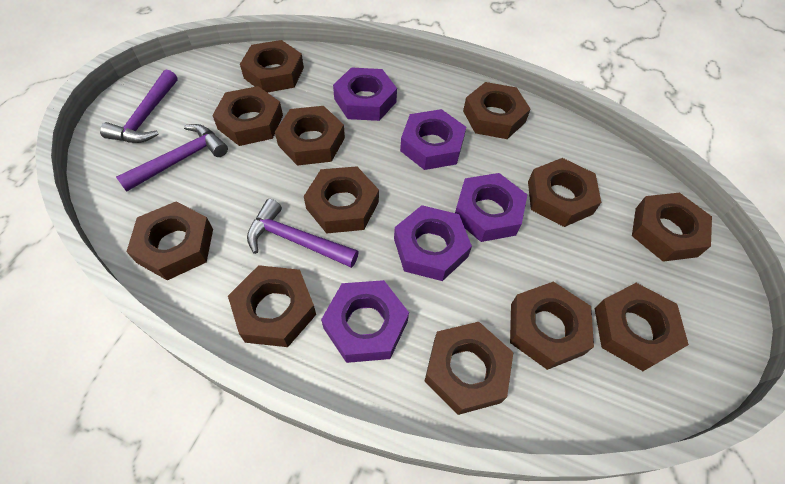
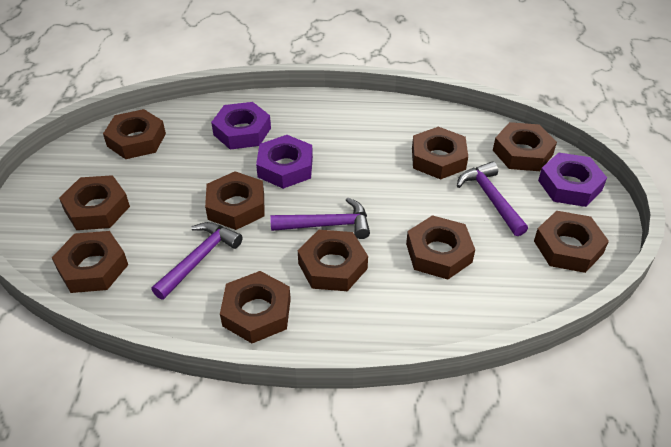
brown nut: 12 -> 10
purple nut: 5 -> 3

